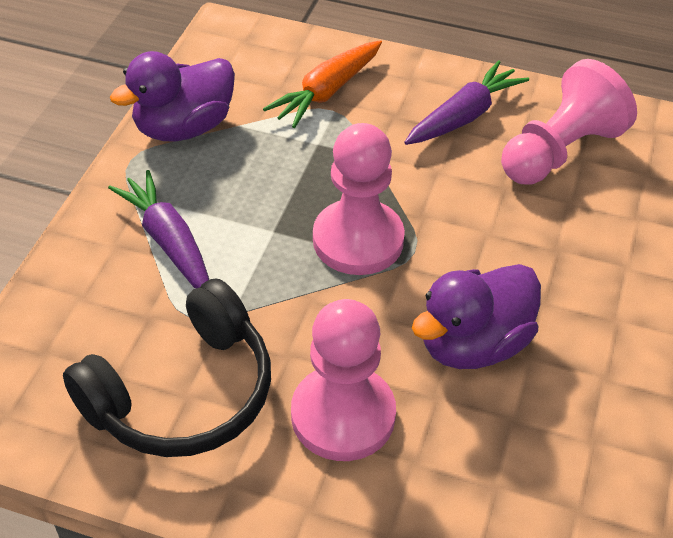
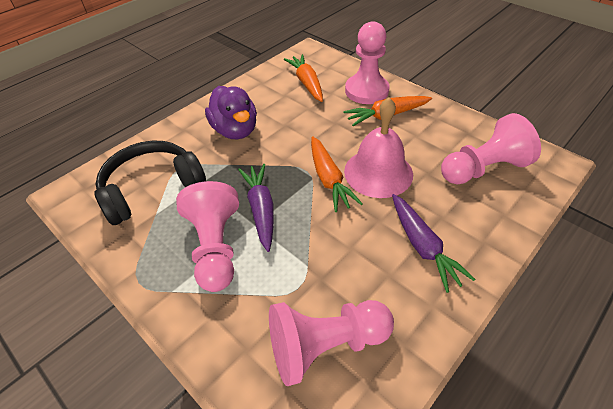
orange carrot: 1 -> 3
pink bell: 0 -> 1
pink pawn: 3 -> 4
purple duck: 2 -> 1

